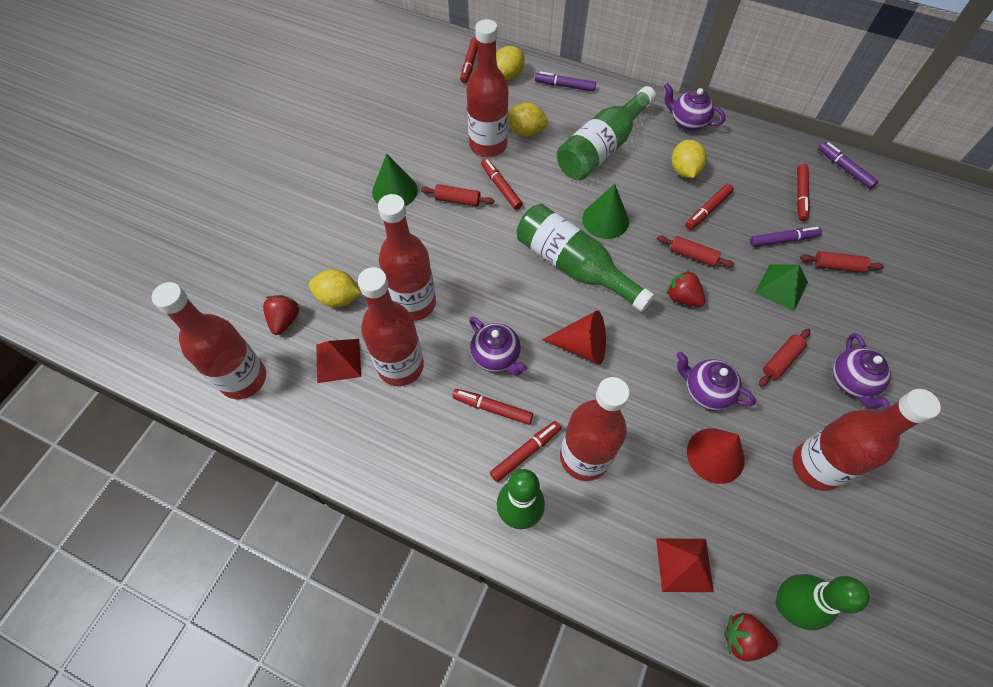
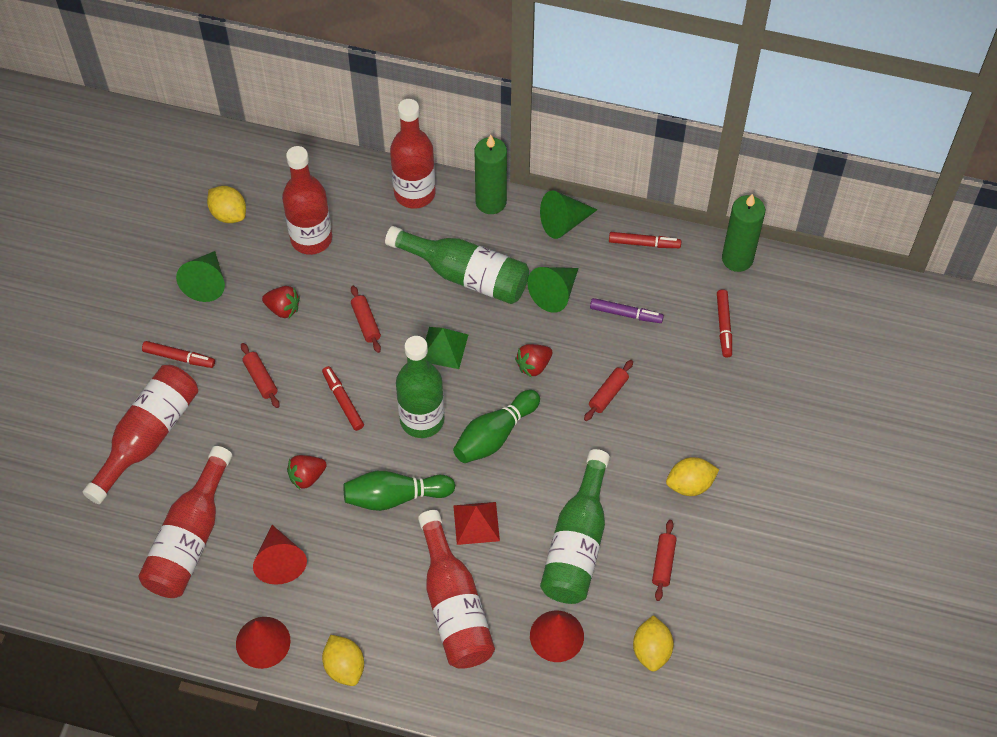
green bottle: 2 -> 3
green candle: 0 -> 2
green cone: 2 -> 3
purple marker: 3 -> 1
purple teapot: 4 -> 0
red bottle: 6 -> 5
red cone: 2 -> 3
red marker: 6 -> 4
red pyramid: 2 -> 1

